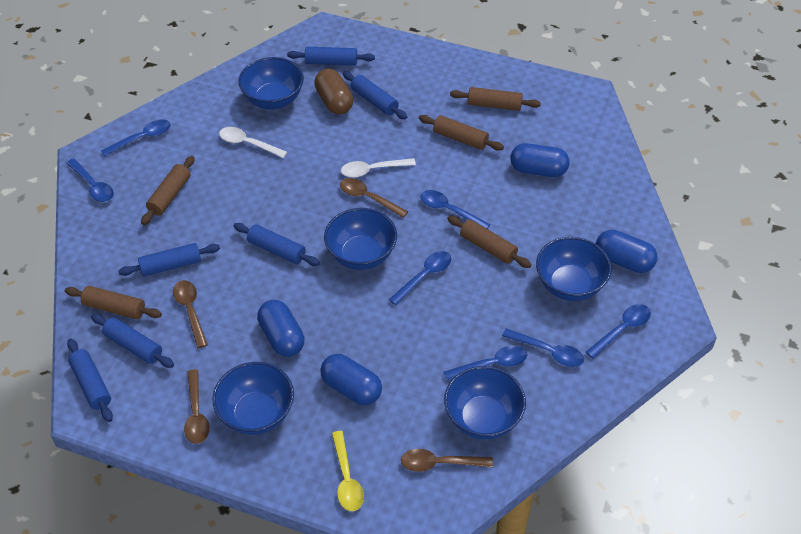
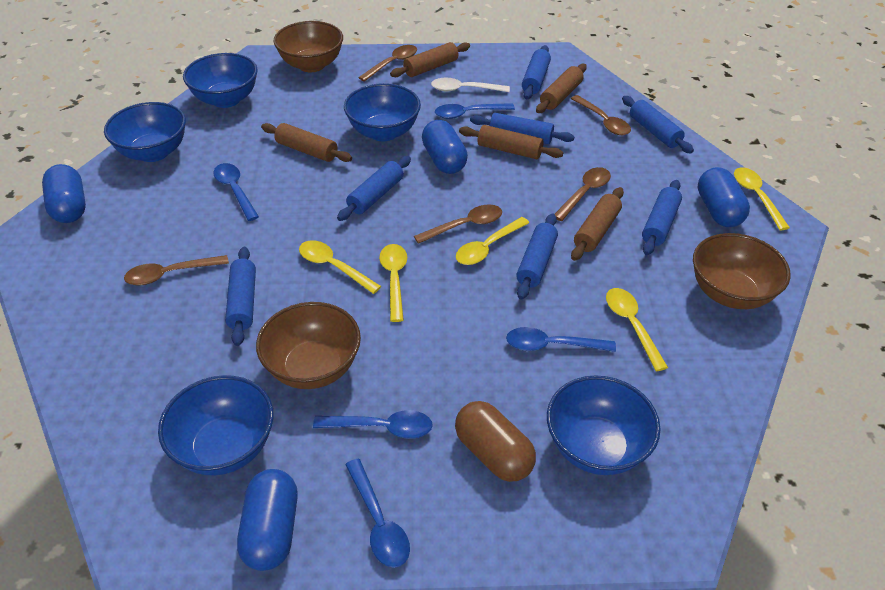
blue rolling pin: 6 -> 7
blue spoon: 7 -> 5
brown bowl: 0 -> 3
brown spoon: 4 -> 5
white spoon: 2 -> 1
yellow spoon: 1 -> 5

